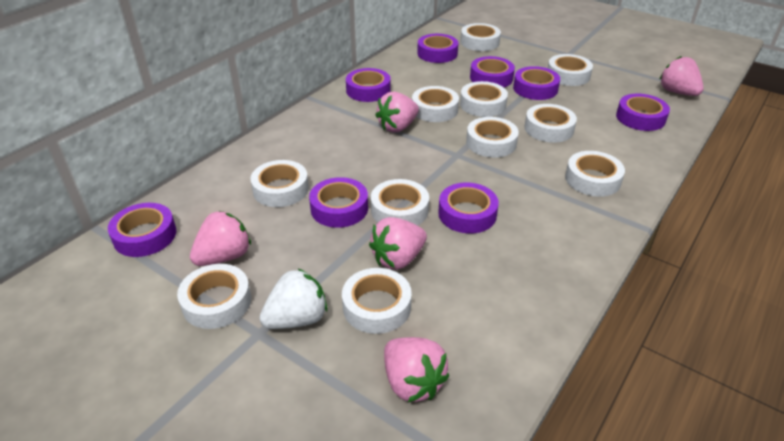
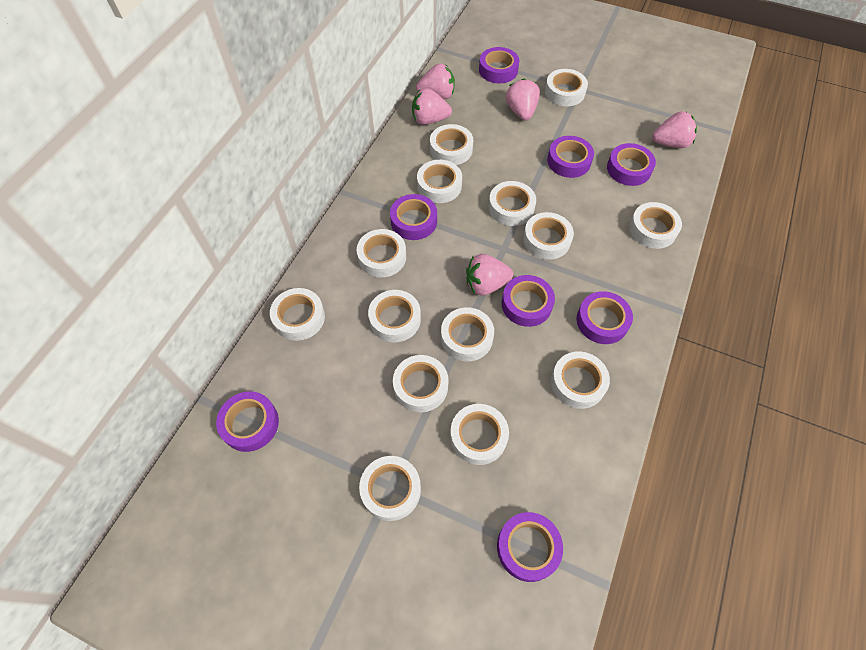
white strawberry: 1 -> 0
white tape: 11 -> 14

